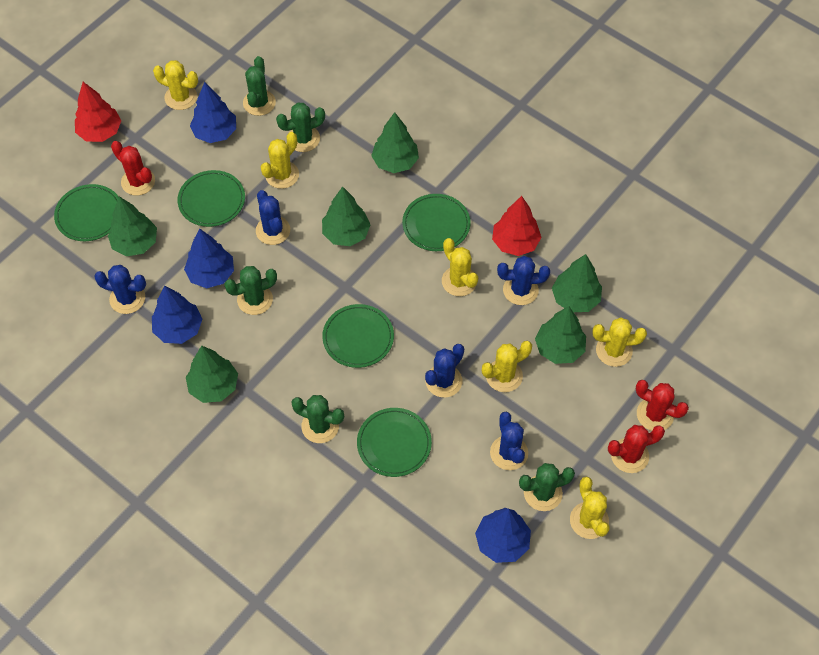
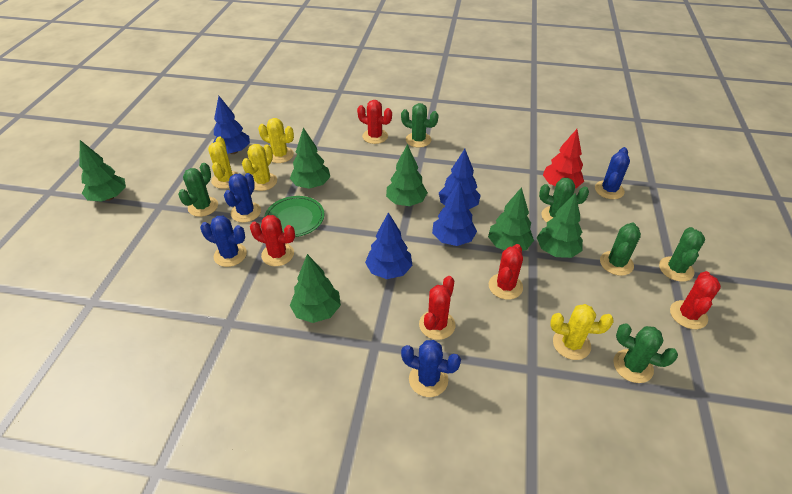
blue cactus: 5 -> 4
green cactus: 5 -> 6
green plate: 5 -> 1
red cactus: 3 -> 5
red tree: 2 -> 1
yellow cactus: 6 -> 4

